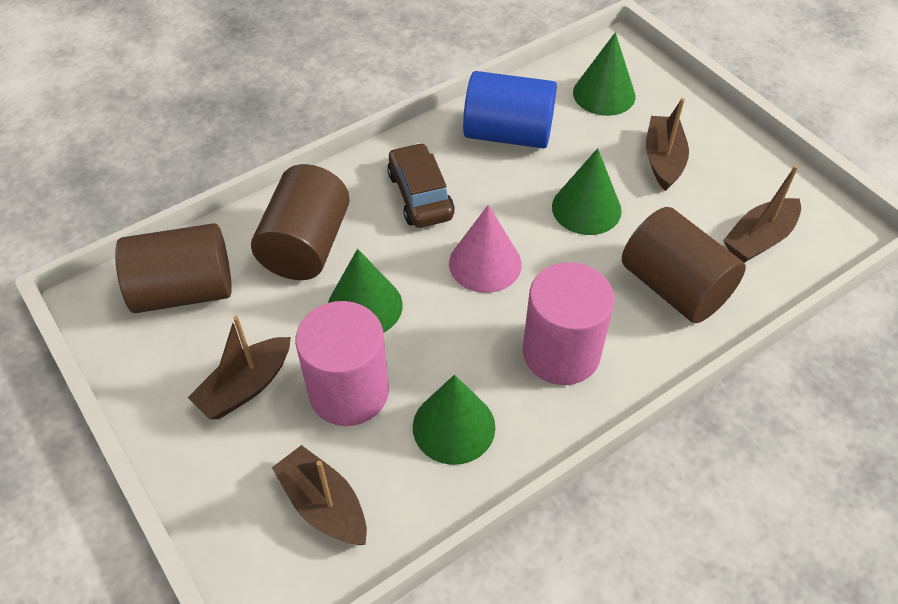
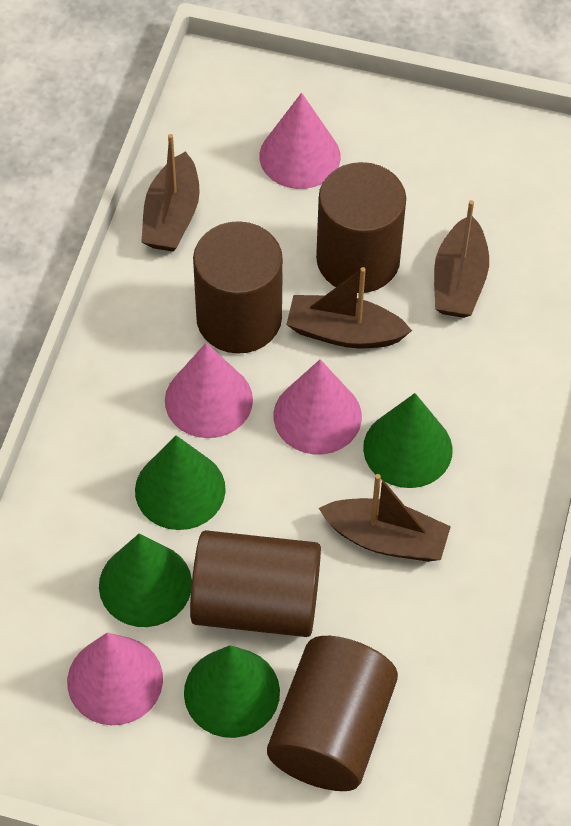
blue cylinder: 1 -> 0
brown car: 1 -> 0
brown cylinder: 3 -> 4
pink cone: 1 -> 4
pink cylinder: 2 -> 0

